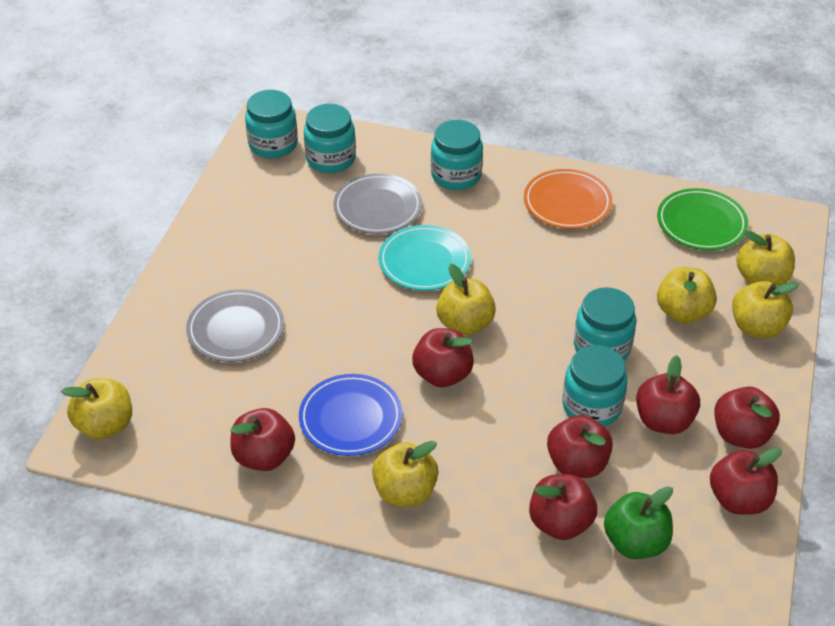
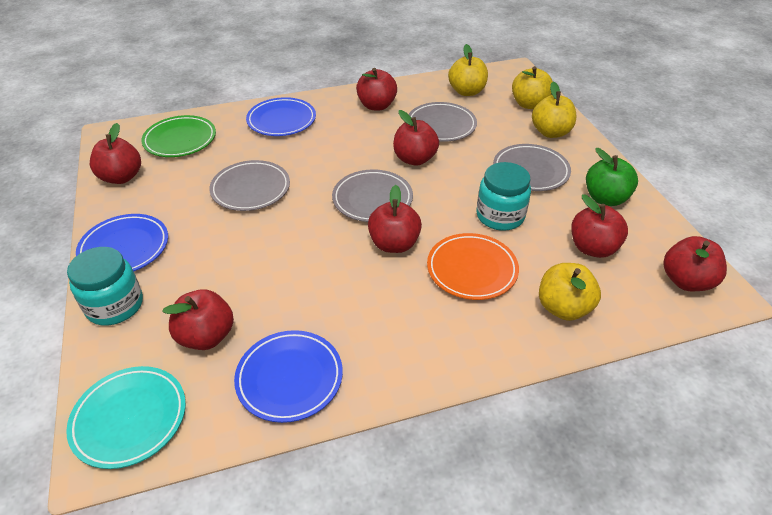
blue plate: 1 -> 3
grey plate: 2 -> 4
turquoise jar: 5 -> 2
yellow apple: 6 -> 4

